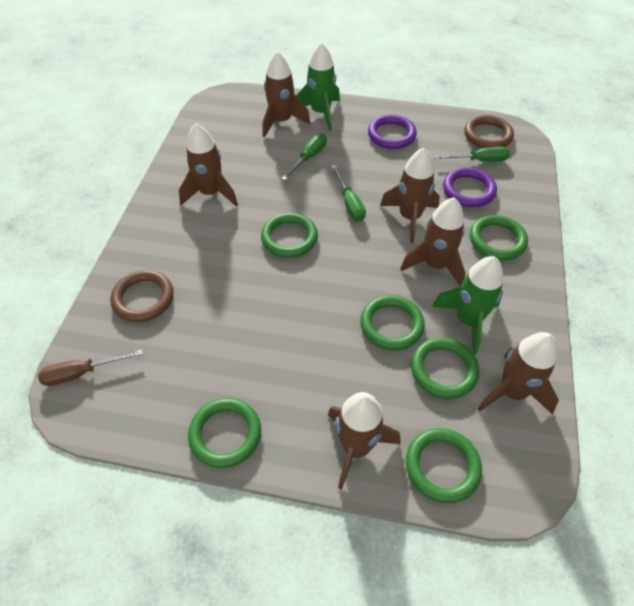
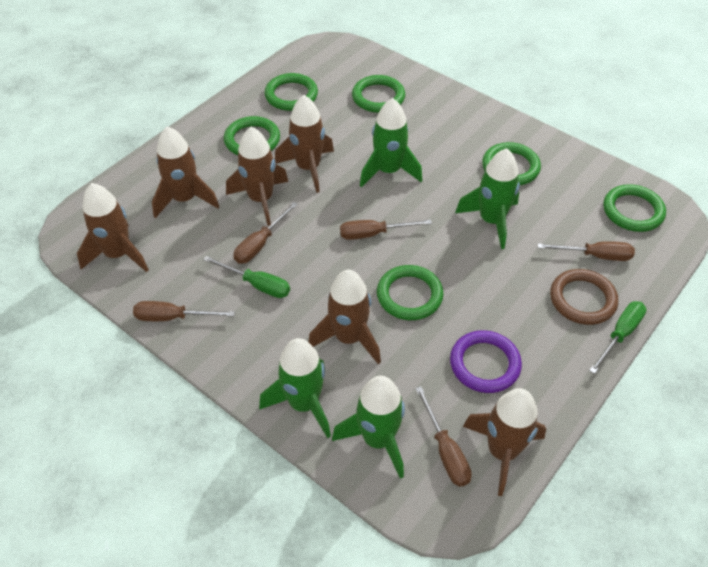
brown ring: 2 -> 1
brown screwdriver: 1 -> 5
green rocket: 2 -> 4
green screwdriver: 3 -> 2
purple ring: 2 -> 1

